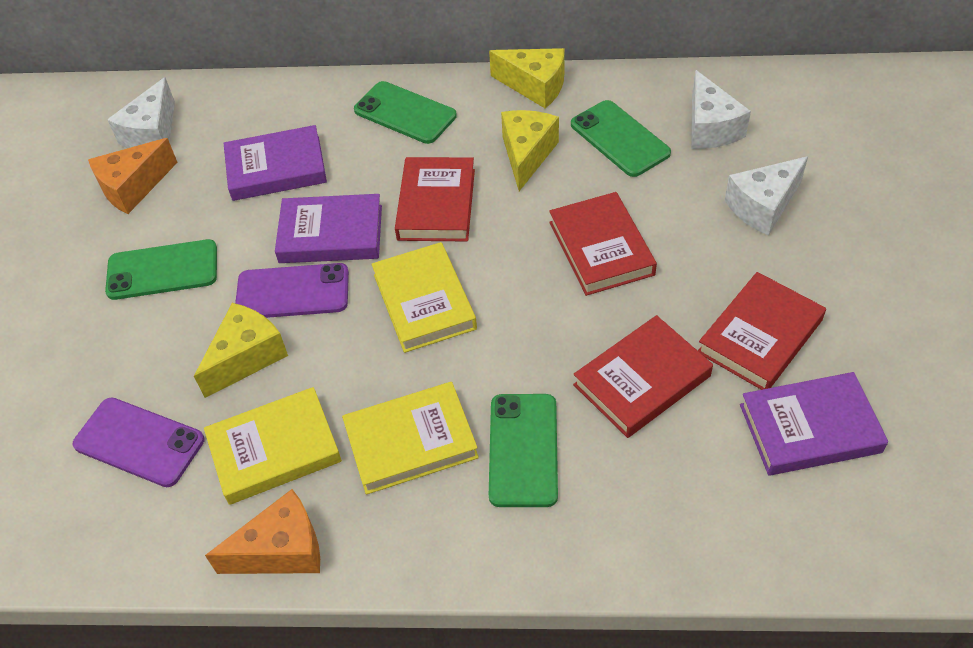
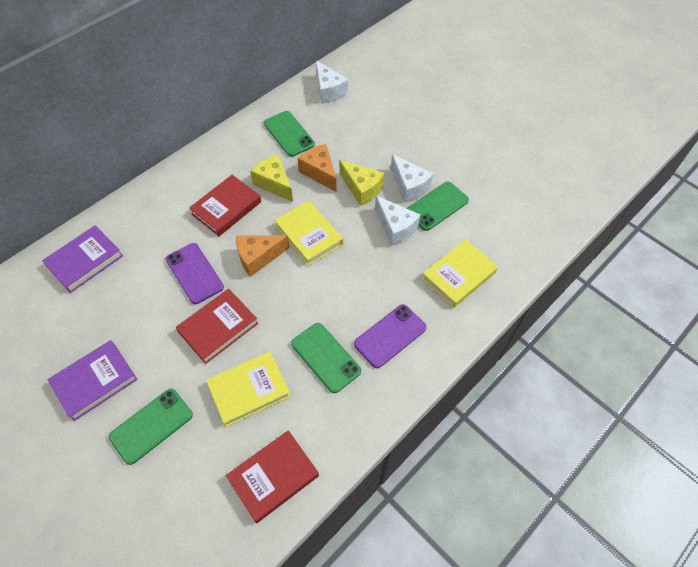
purple book: 3 -> 2
red book: 4 -> 3
yellow cheese: 3 -> 2

